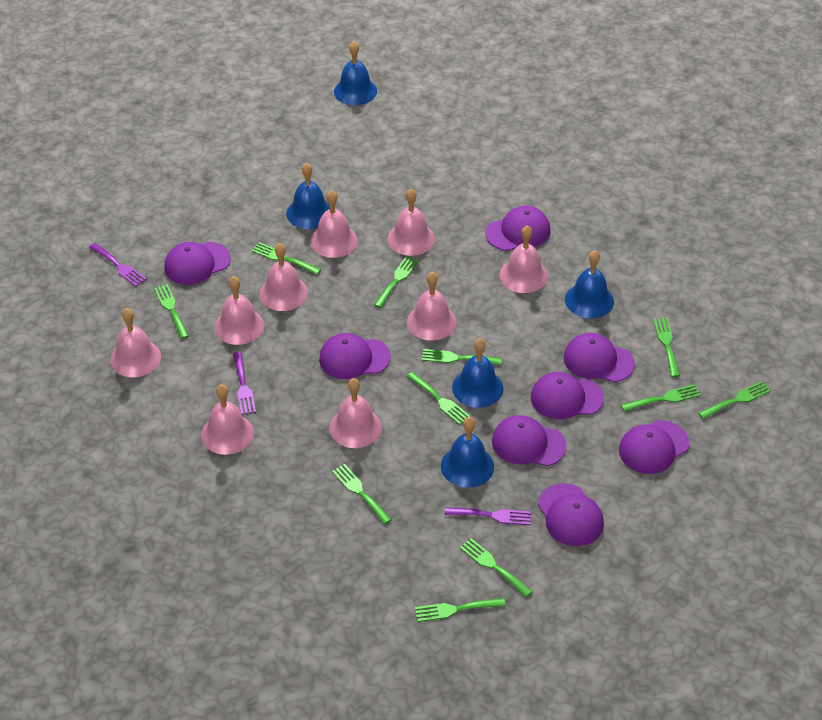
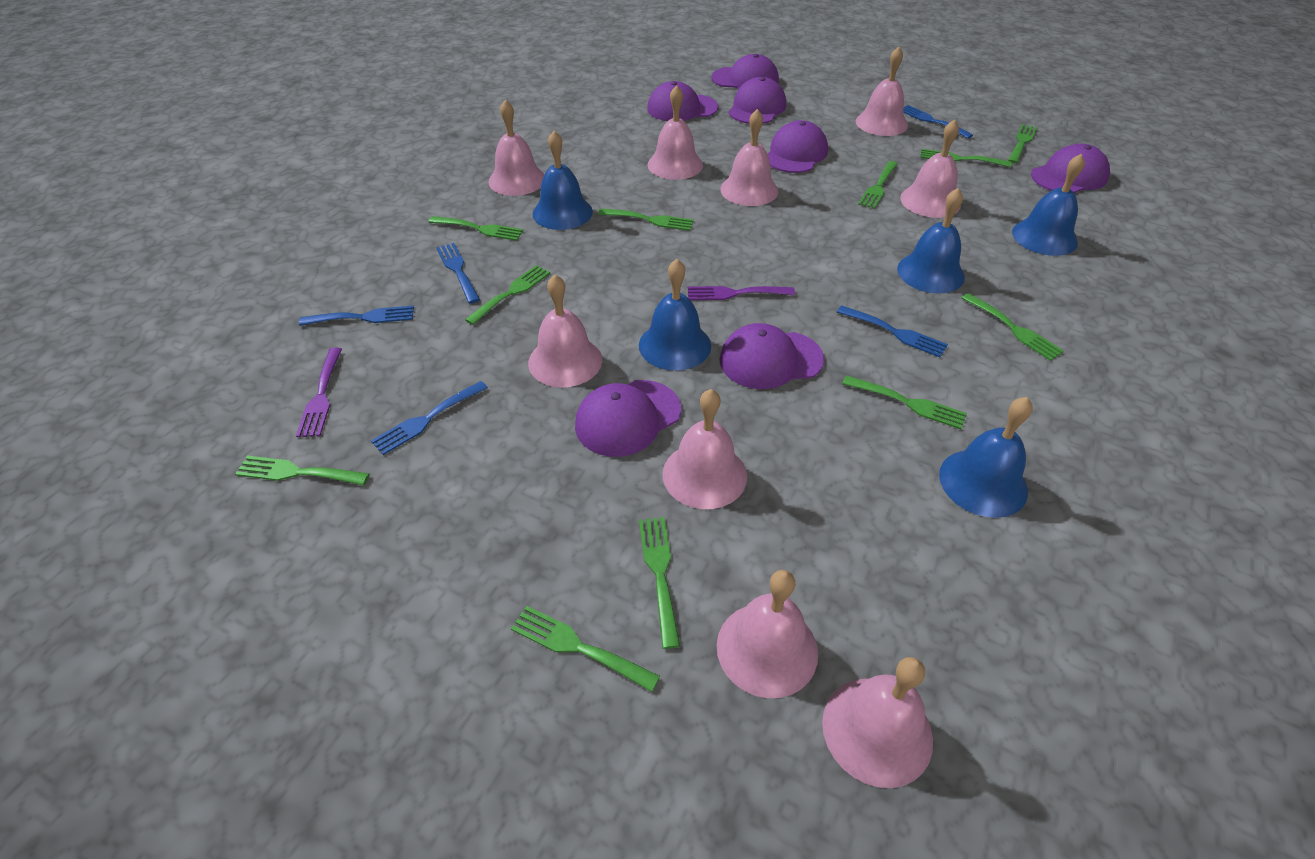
blue fork: 0 -> 5
purple cap: 8 -> 7
purple fork: 3 -> 2

